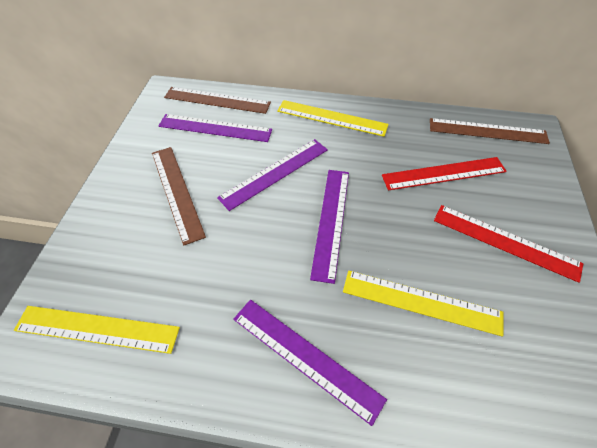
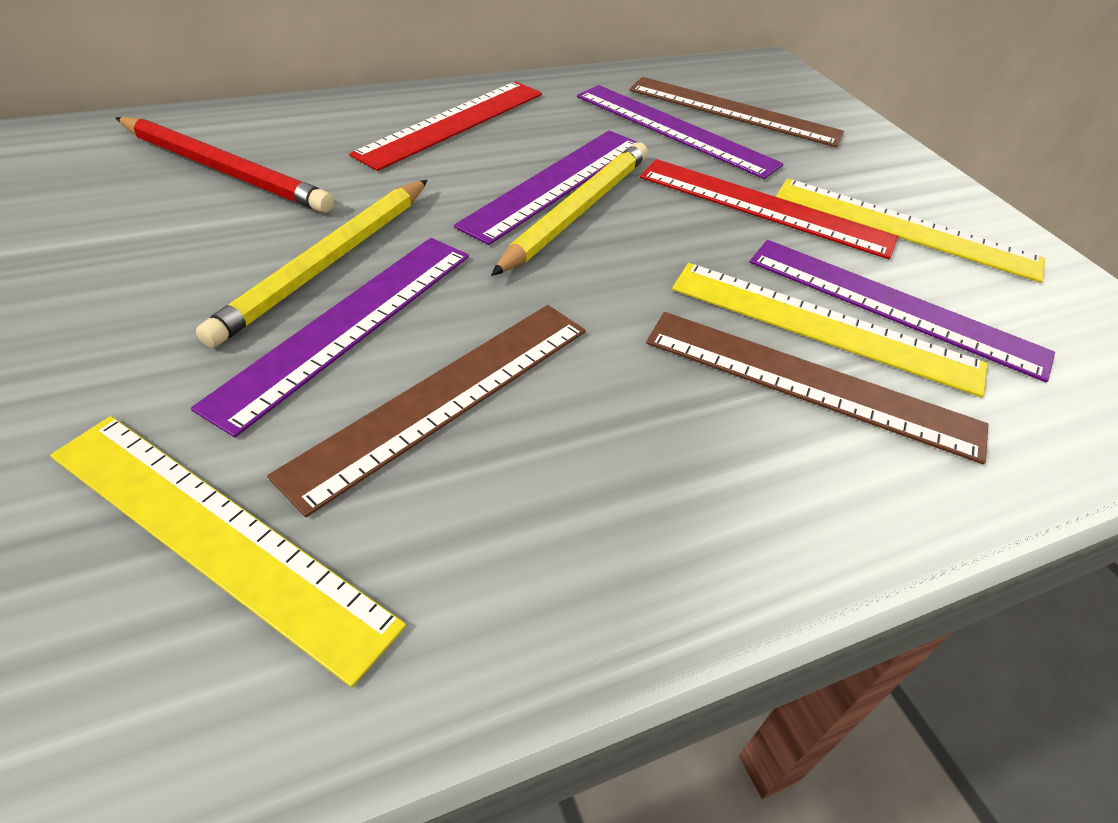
red pencil: 0 -> 1
yellow pencil: 0 -> 2

